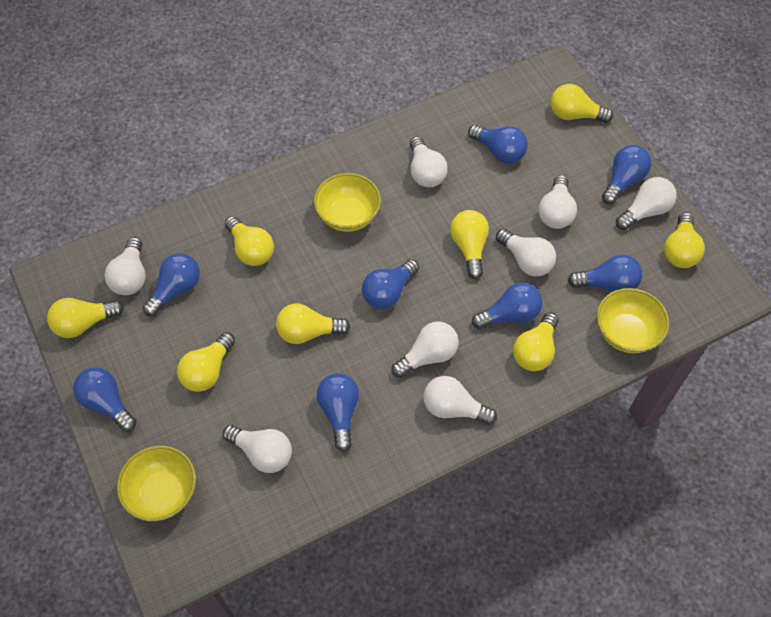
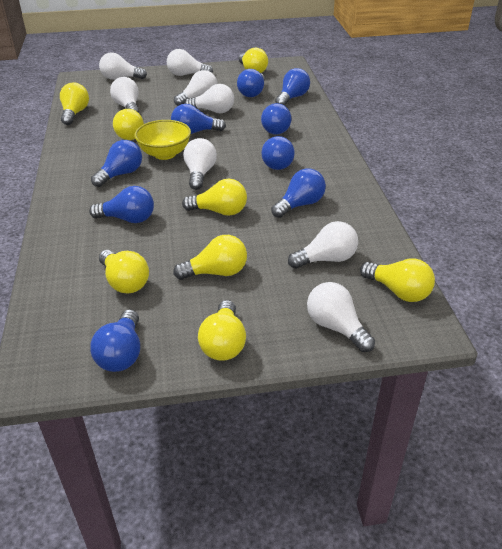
blue light bulb: 8 -> 9
yellow bowl: 3 -> 1

